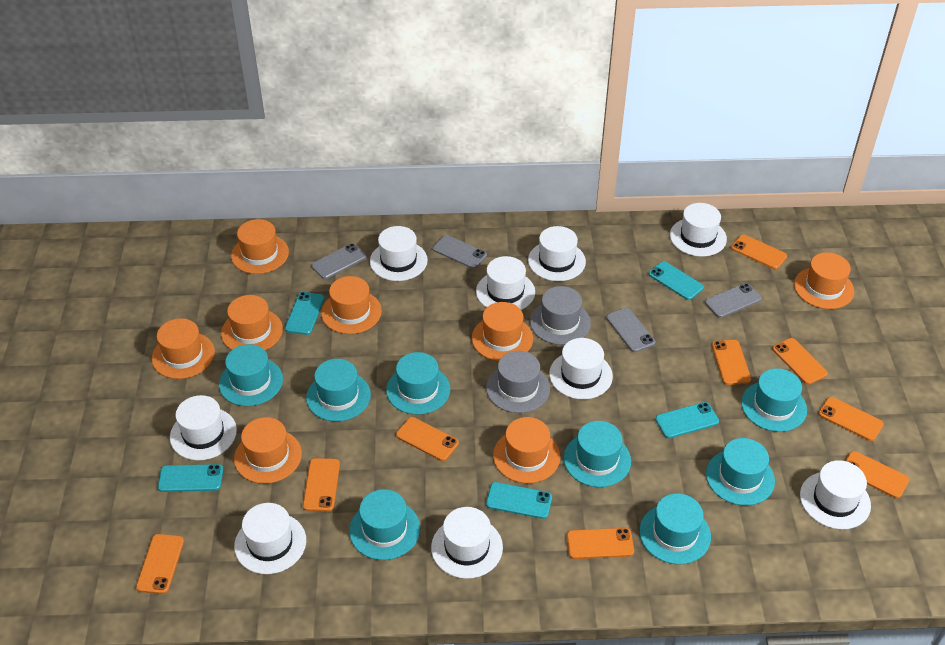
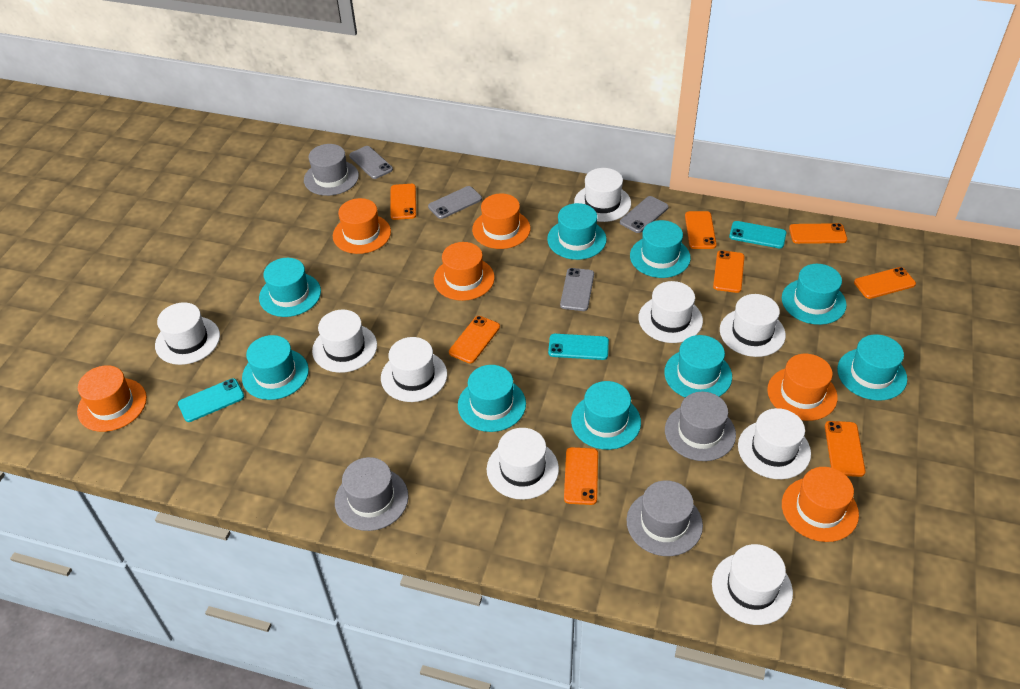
grey hat: 2 -> 4
orange hat: 8 -> 6
orange phone: 9 -> 8
turquoise hat: 8 -> 9
turquoise phone: 5 -> 3

